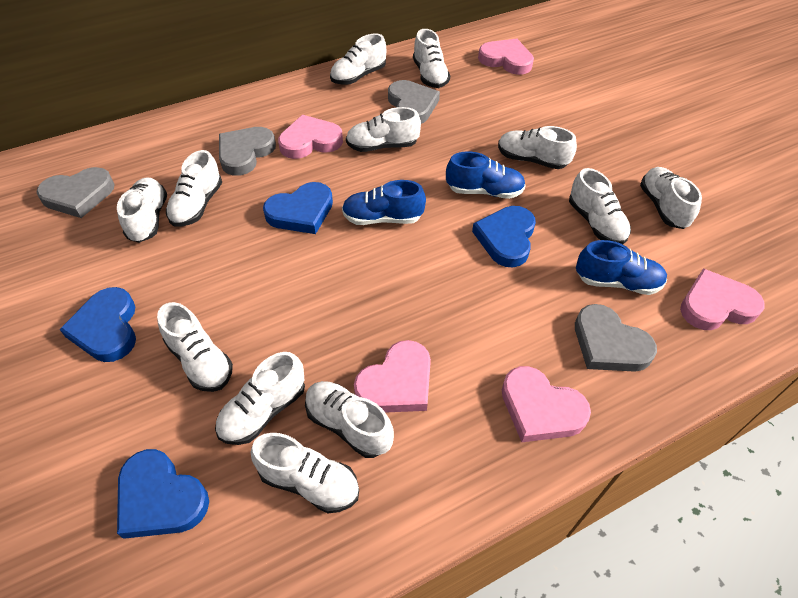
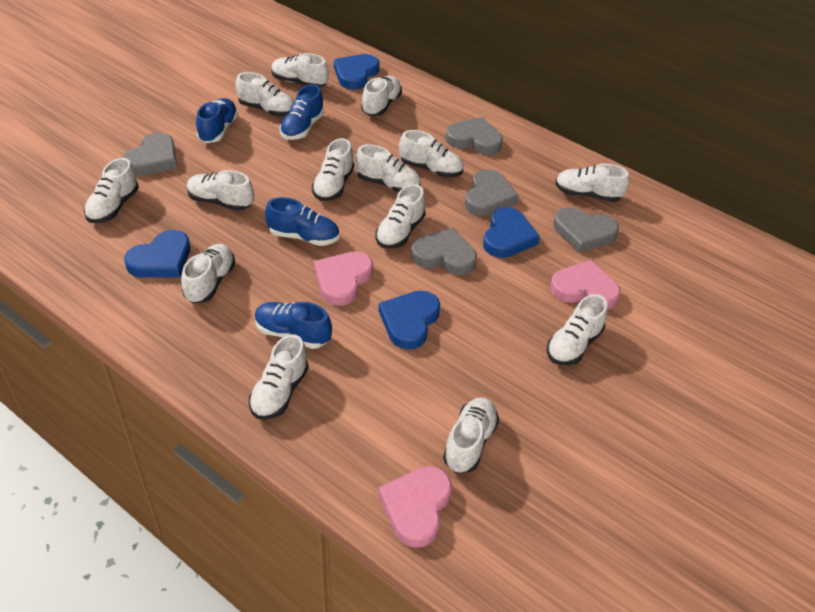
blue shoe: 3 -> 4
grey heart: 4 -> 5
pink heart: 5 -> 3
white shoe: 12 -> 14

